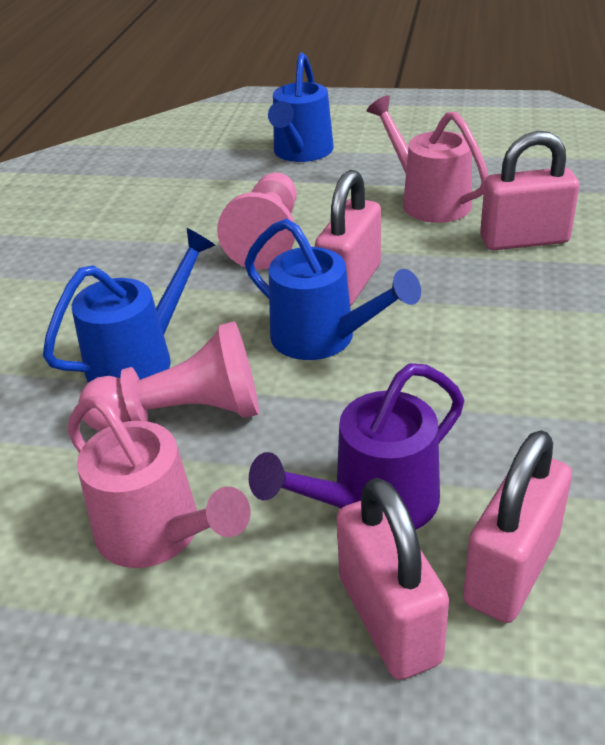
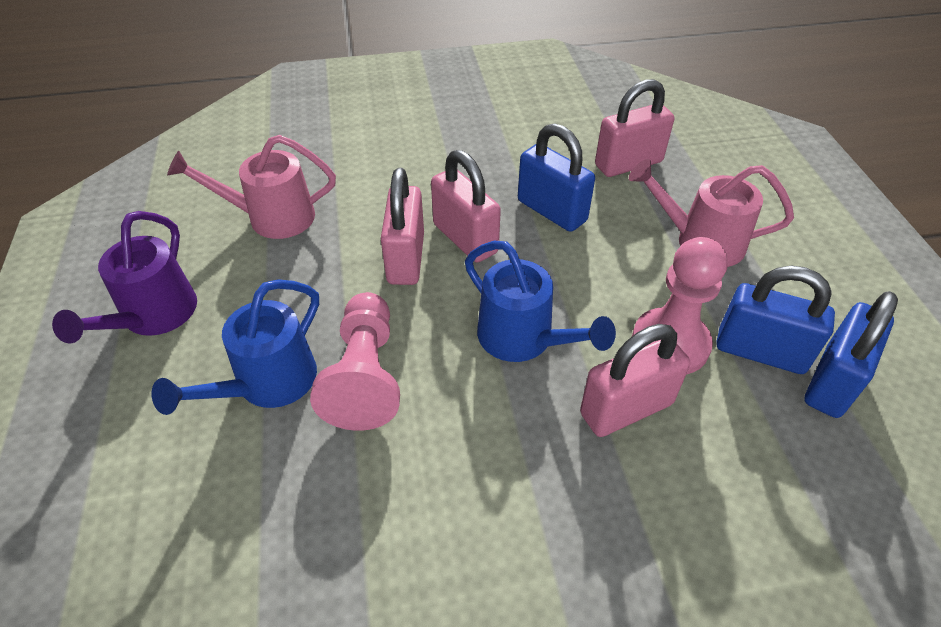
blue padlock: 0 -> 3
blue watering can: 3 -> 2

